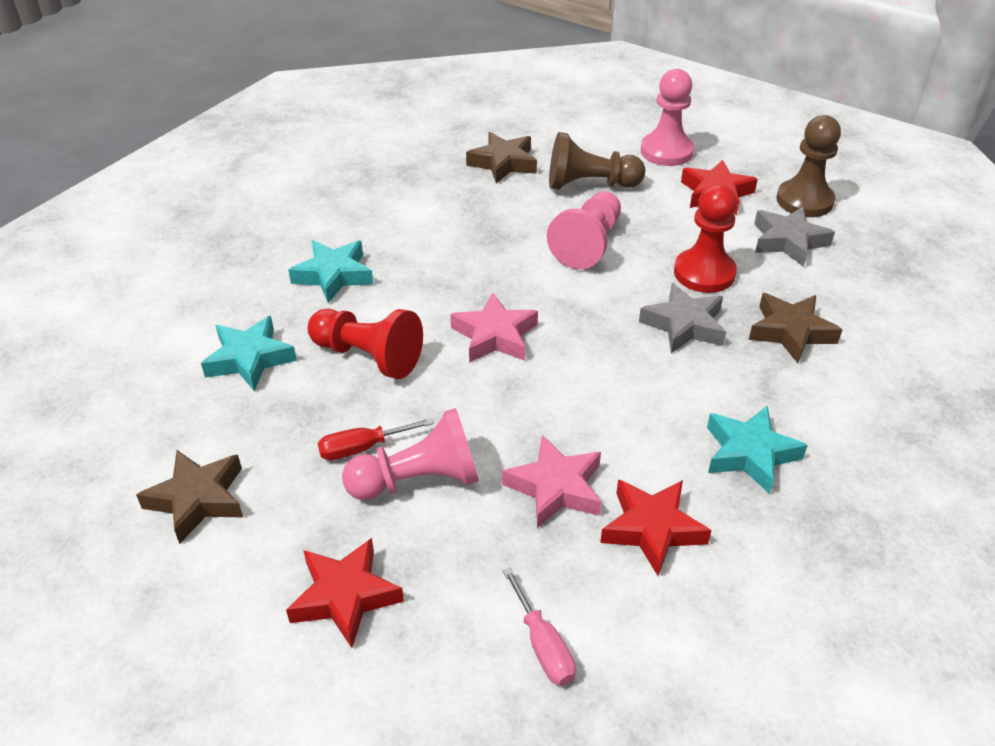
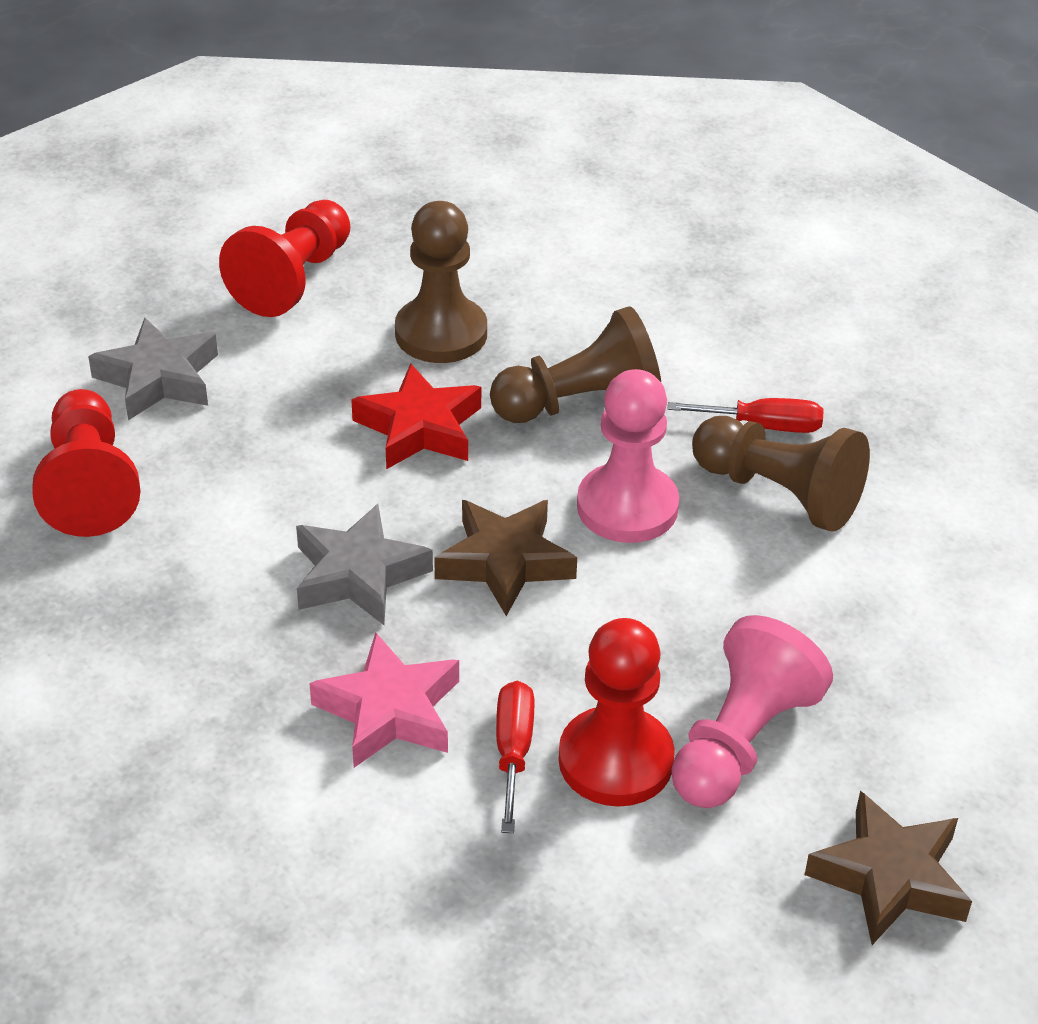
brown pawn: 2 -> 3
brown star: 3 -> 2
pink pawn: 3 -> 2
pink screwdriver: 1 -> 0
pink star: 2 -> 1
red pawn: 2 -> 3
red screwdriver: 1 -> 2
red star: 3 -> 1
turquoise star: 3 -> 0

